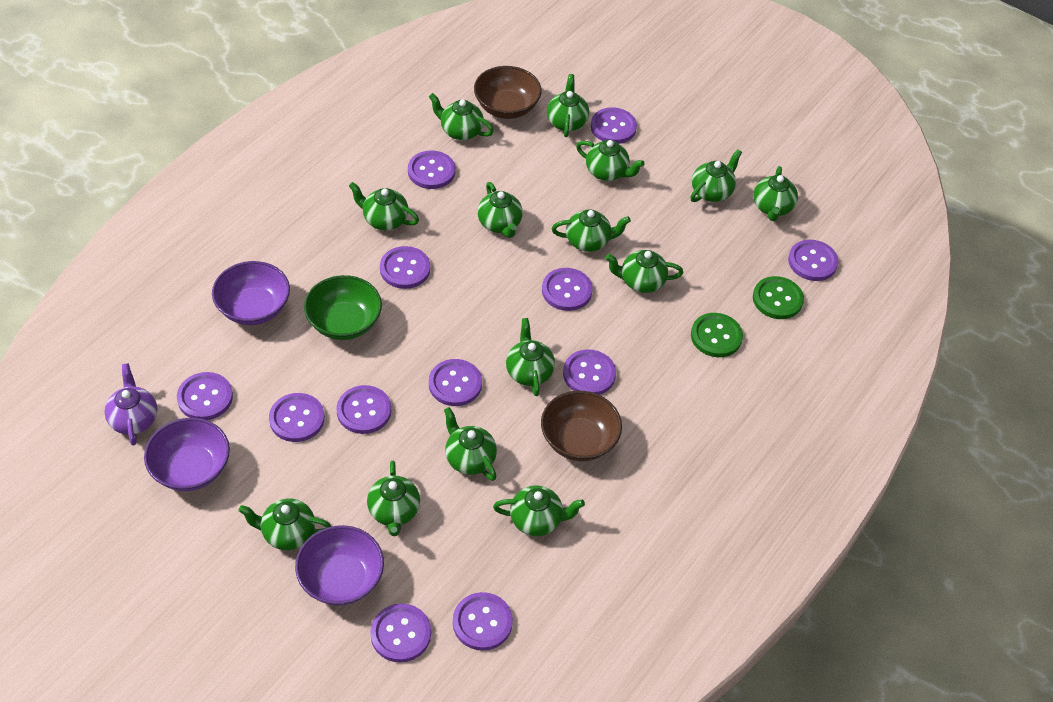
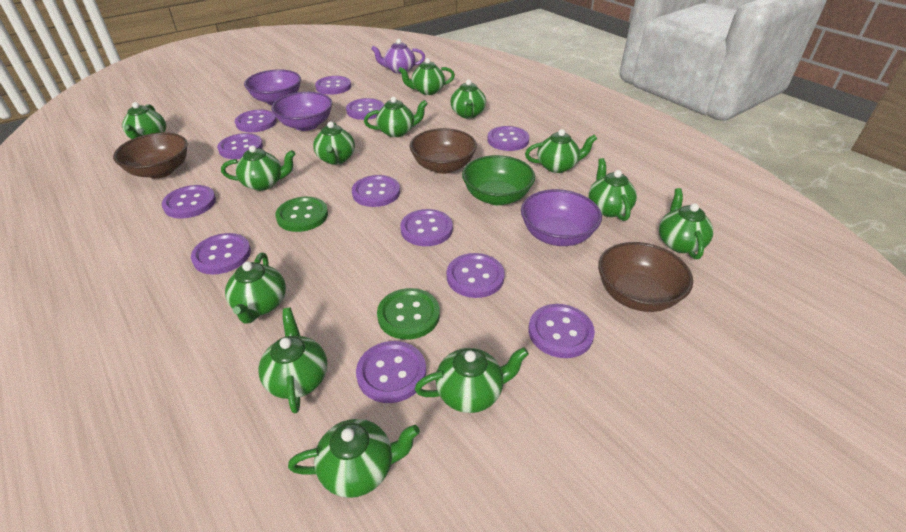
brown bowl: 2 -> 3
green teapot: 14 -> 13

